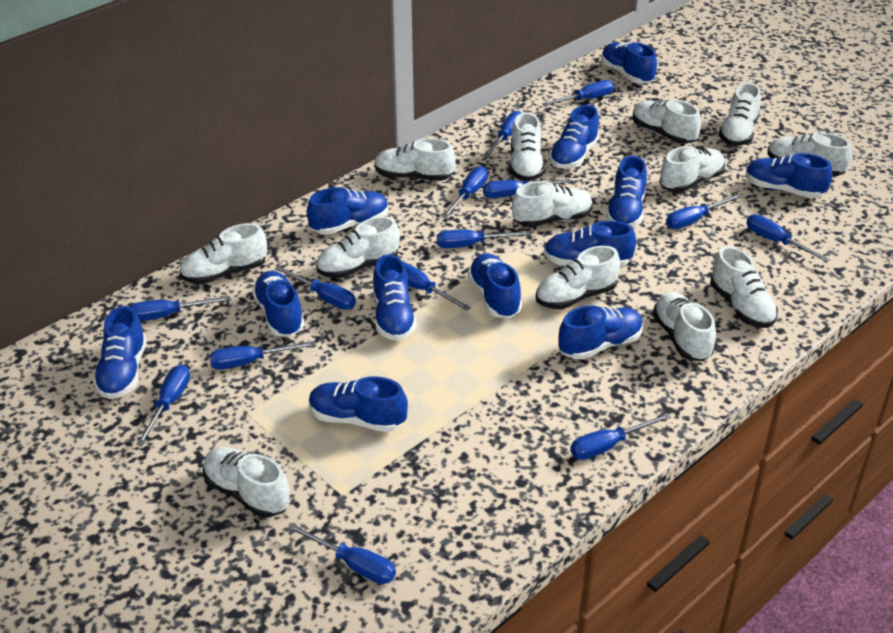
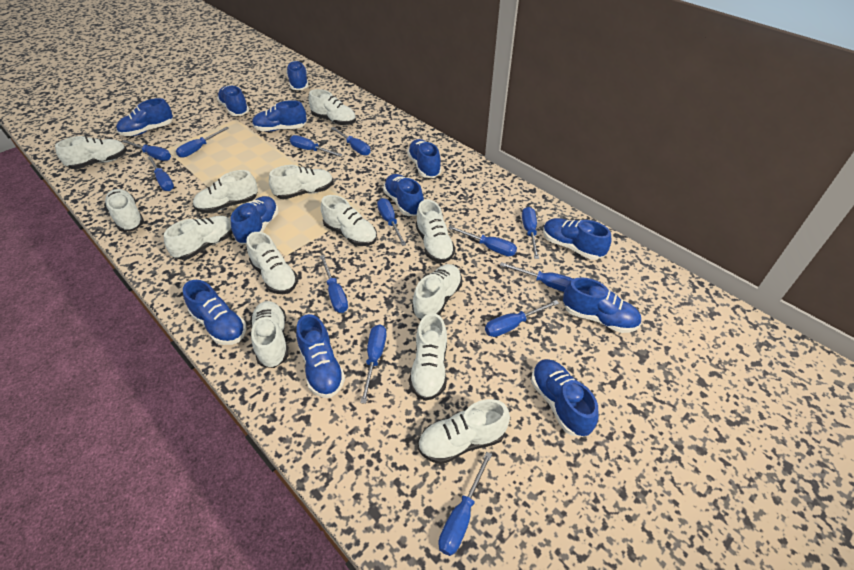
blue screwdriver: 14 -> 13

